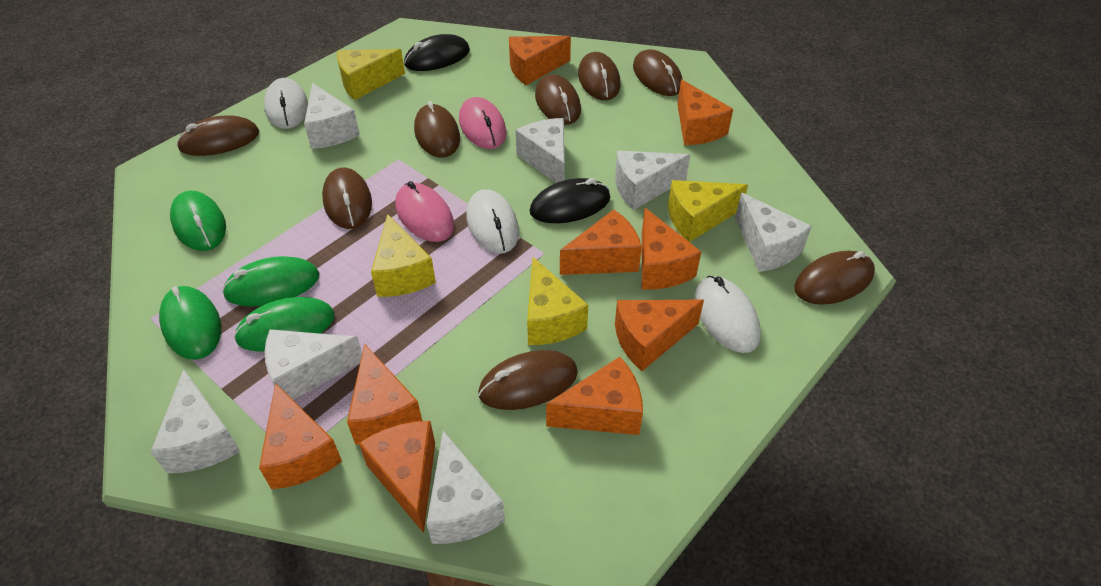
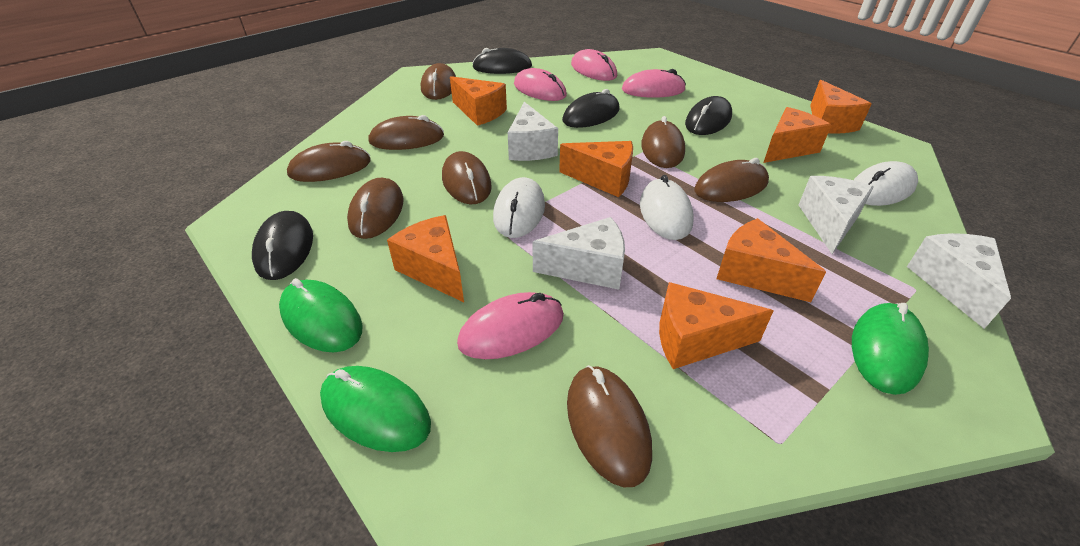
black mouse: 2 -> 4
green mouse: 4 -> 3
orange cheese: 9 -> 7
pink mouse: 2 -> 4
white cheese: 7 -> 4
yellow cheese: 4 -> 0

